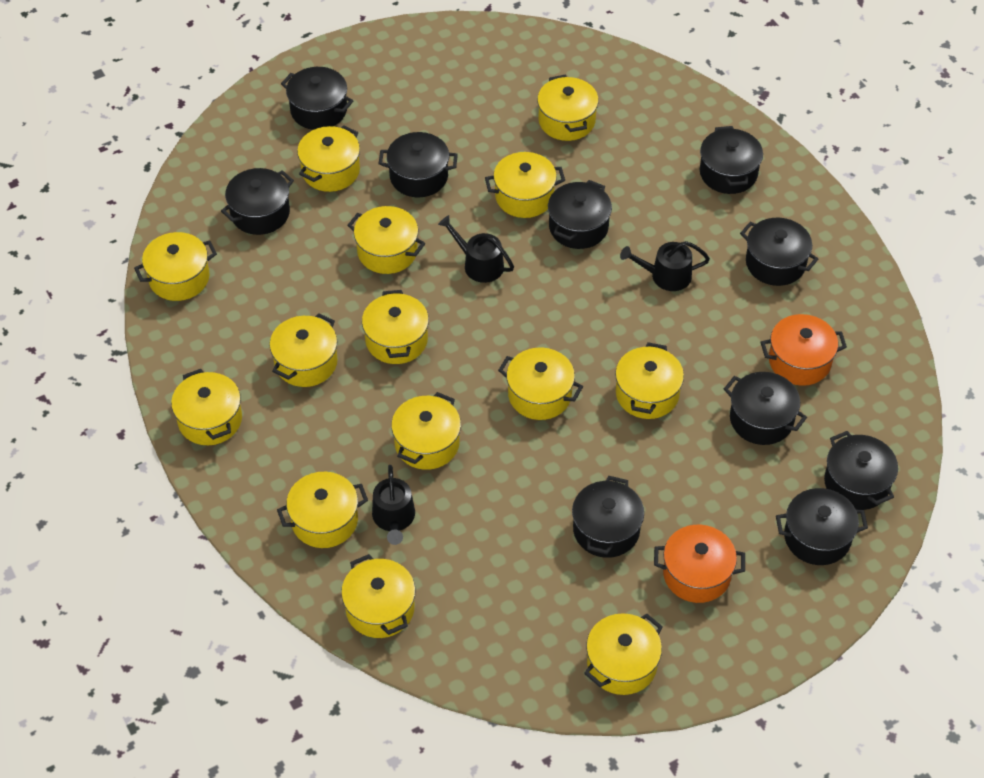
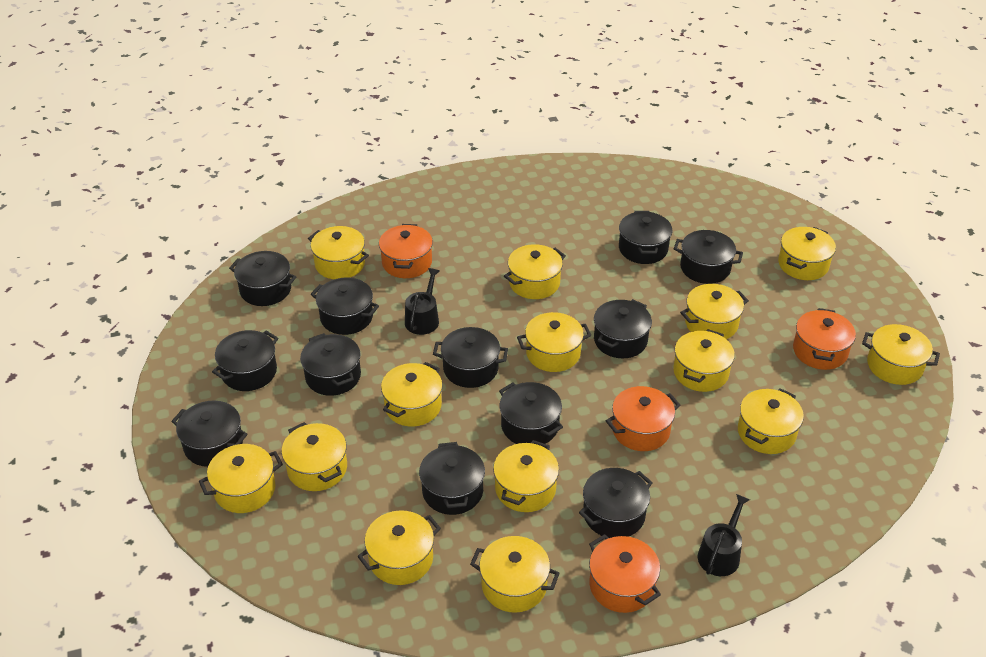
black pot: 10 -> 12
black watering can: 3 -> 2
orange pot: 2 -> 4

